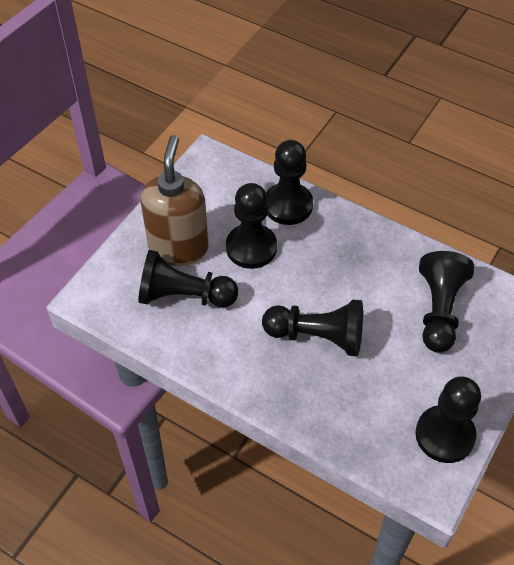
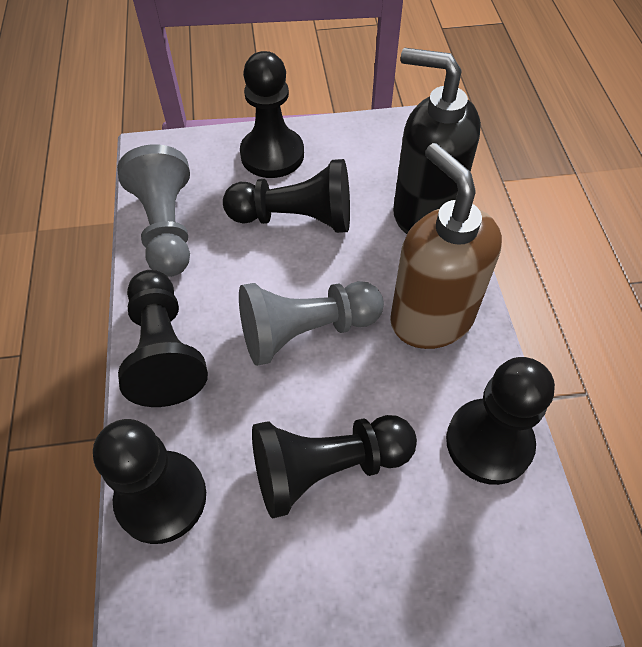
black soap dispenser: 0 -> 1
grey pawn: 0 -> 2

